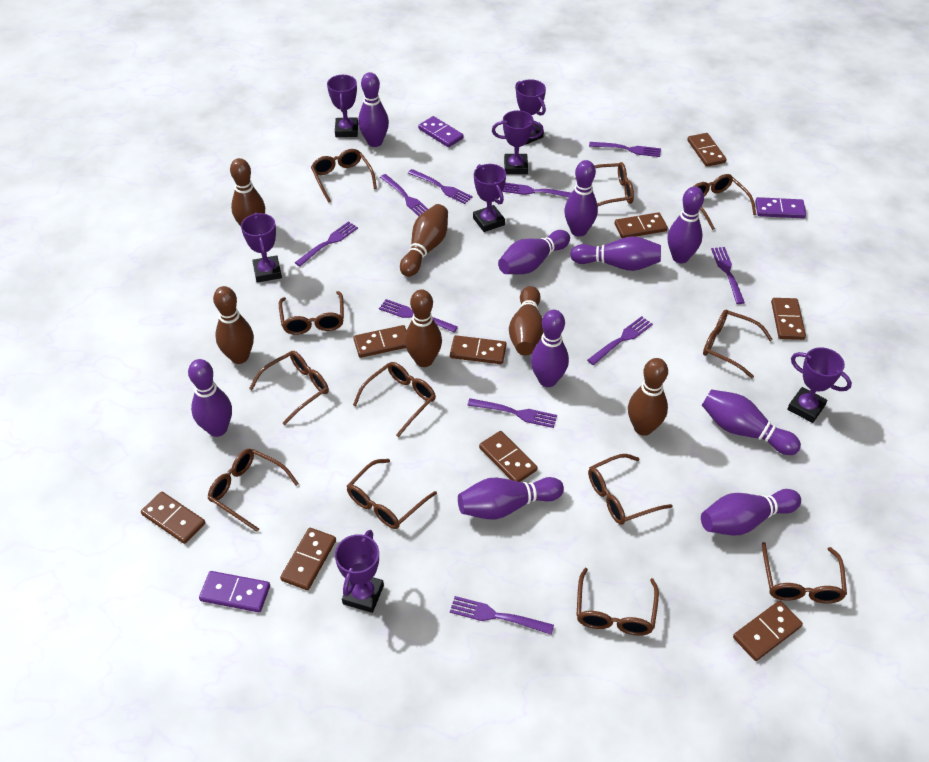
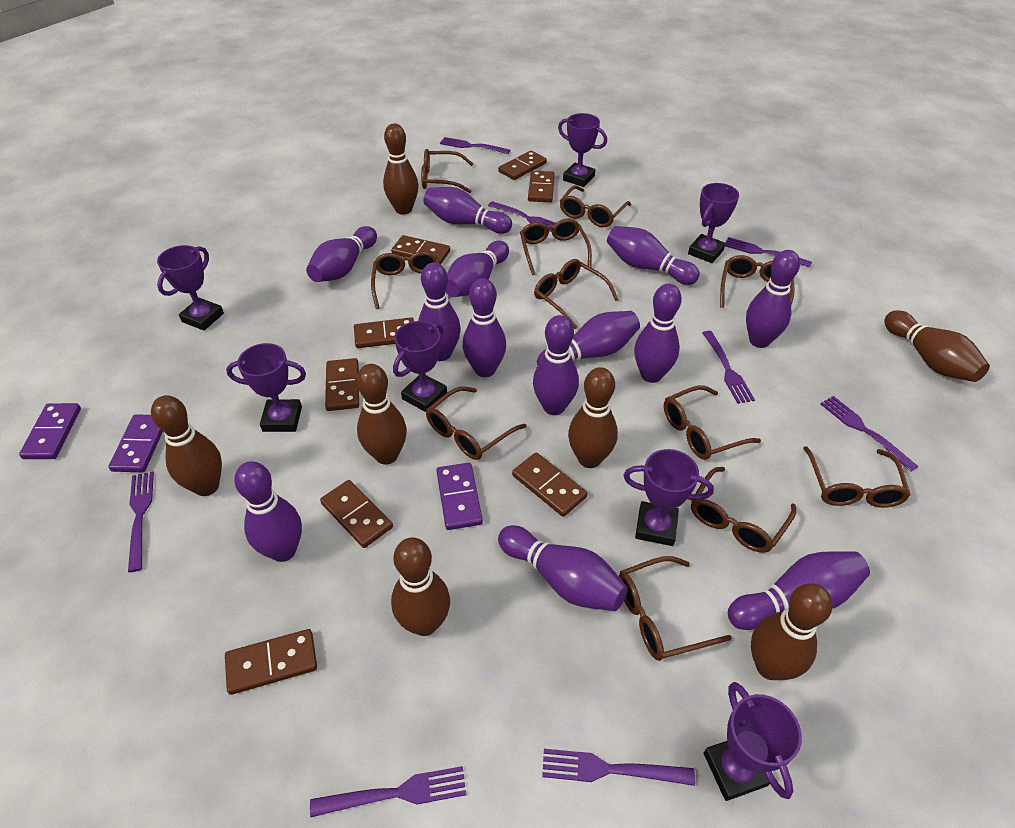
brown bowling pin: 6 -> 7
brown domino: 9 -> 8
brown glasses: 12 -> 11
purple bowling pin: 10 -> 13
purple fork: 10 -> 8

